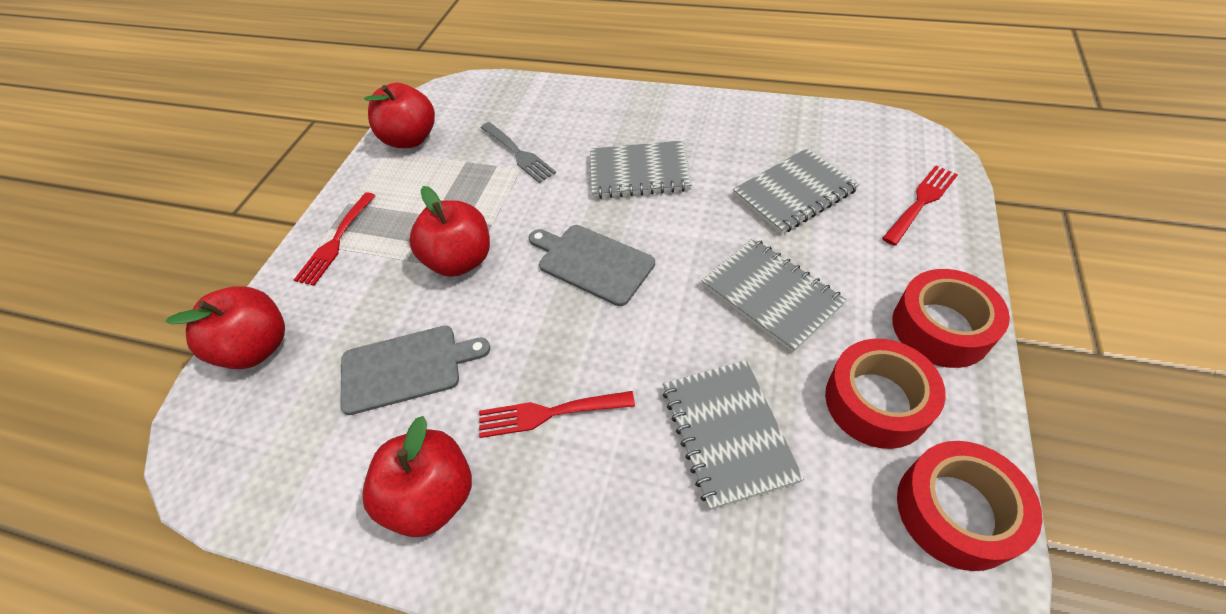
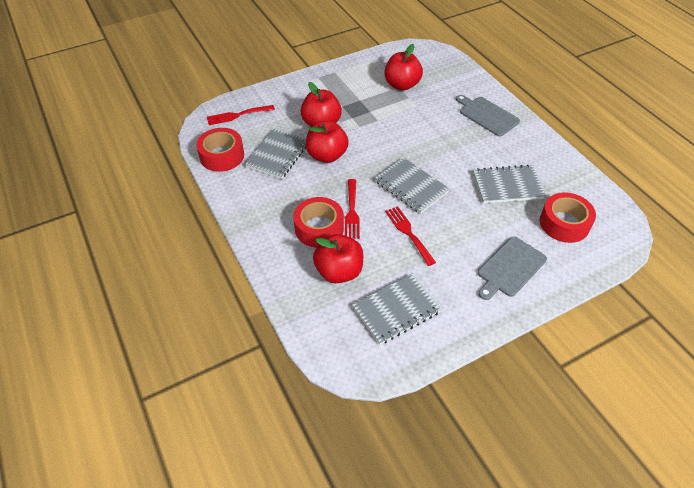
grey fork: 1 -> 0

